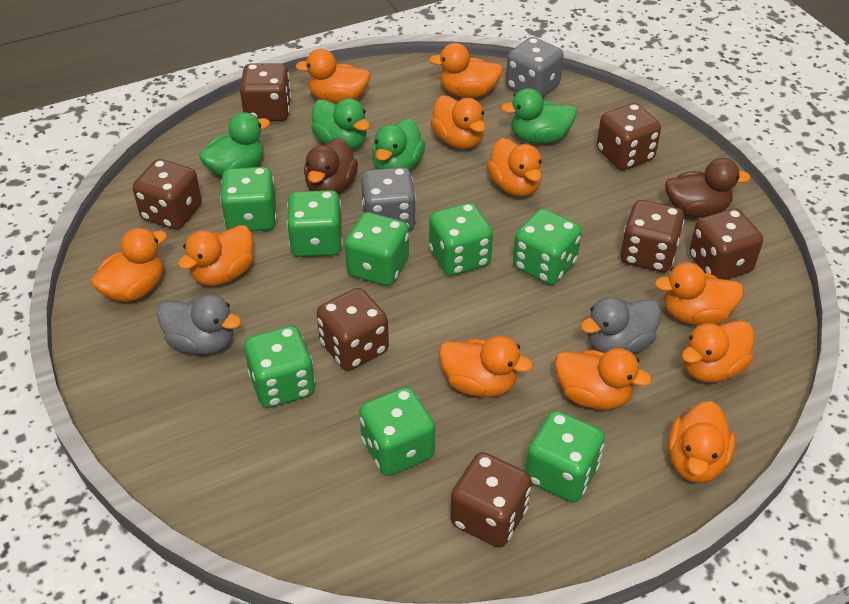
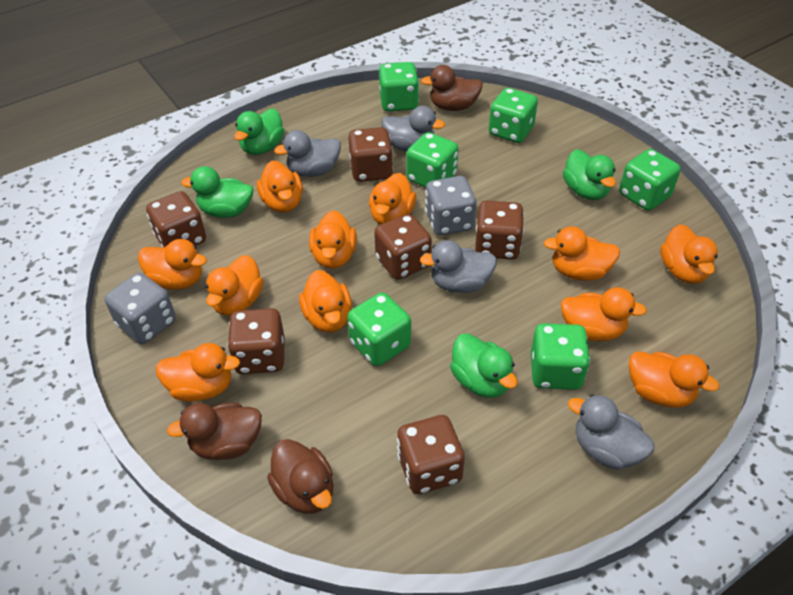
brown dice: 7 -> 6
brown duck: 2 -> 3
green dice: 8 -> 6
grey duck: 2 -> 4

